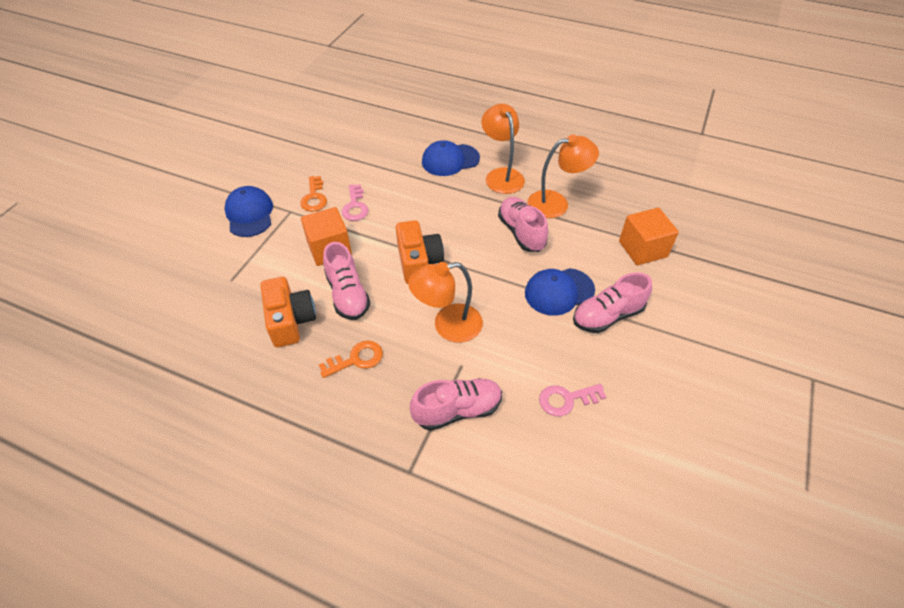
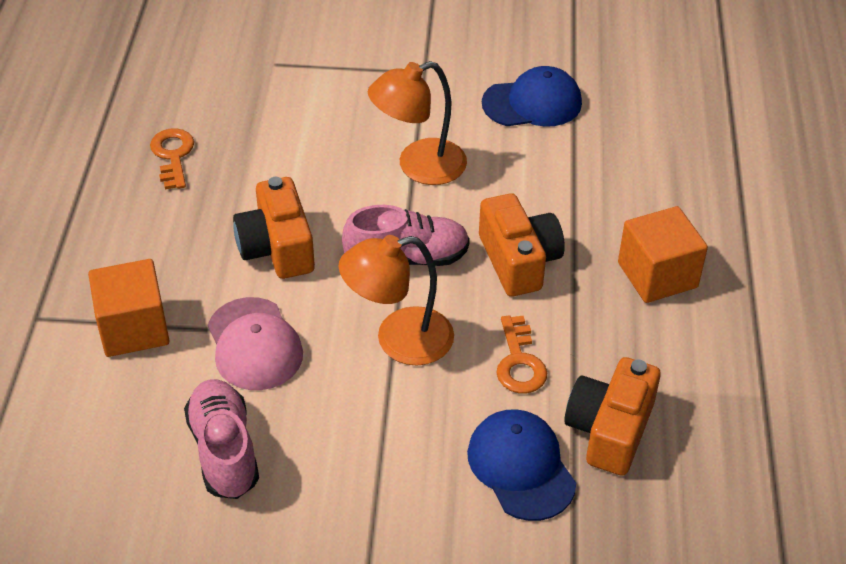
blue cap: 3 -> 2
orange camera: 2 -> 3
orange lamp: 3 -> 2
pink cap: 0 -> 1
pink key: 2 -> 0
pink shoe: 4 -> 2

